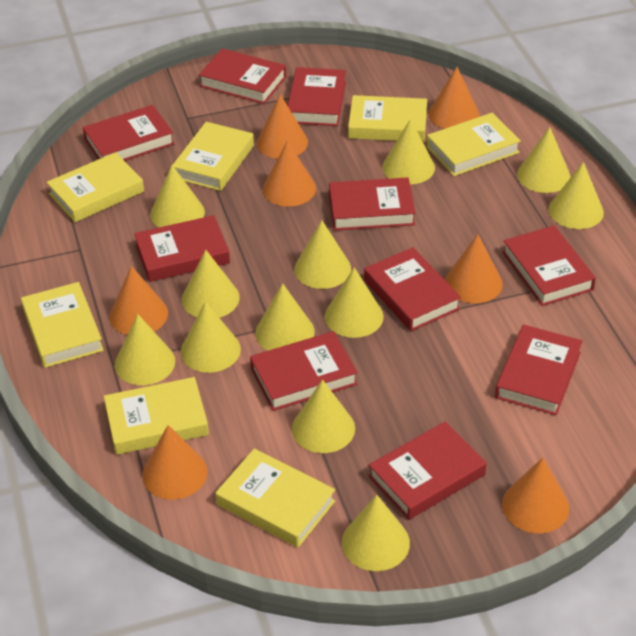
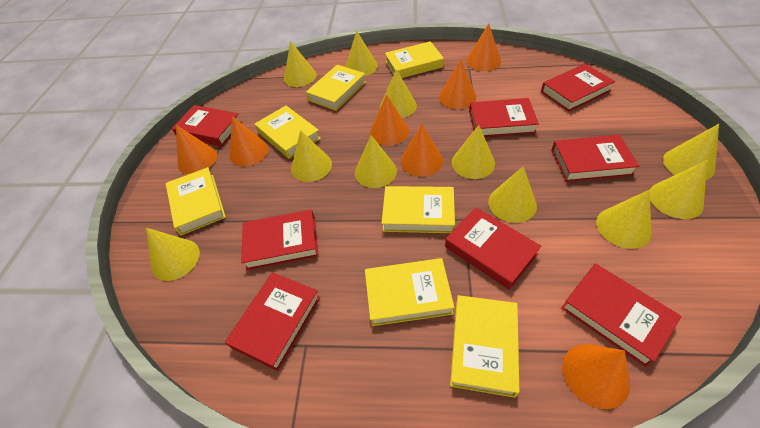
red book: 10 -> 8
yellow cone: 12 -> 11

